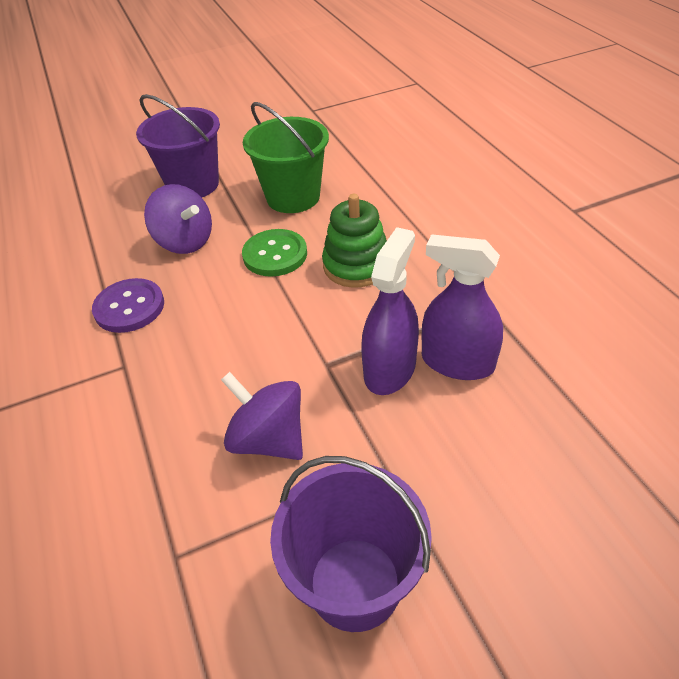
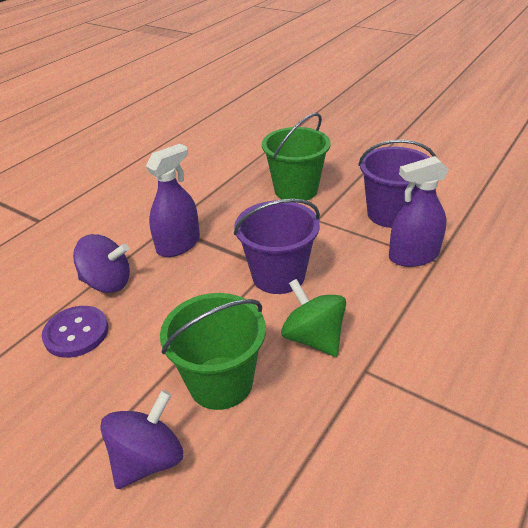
green bucket: 1 -> 2
green button: 1 -> 0
green spinning top: 0 -> 1
green stacking toy: 1 -> 0

